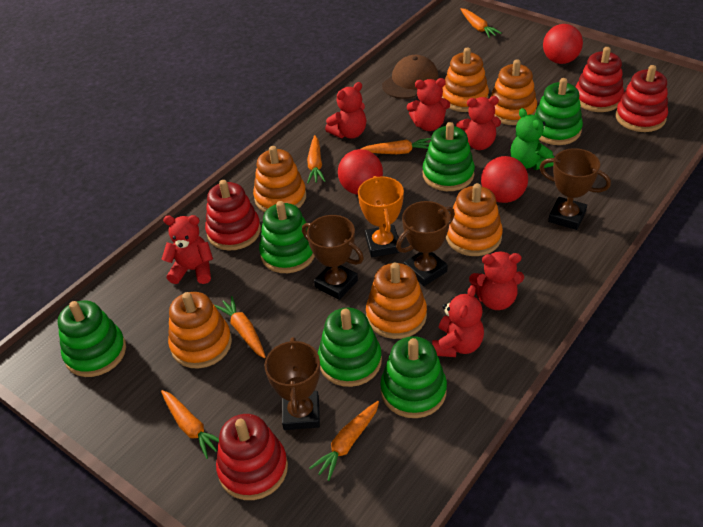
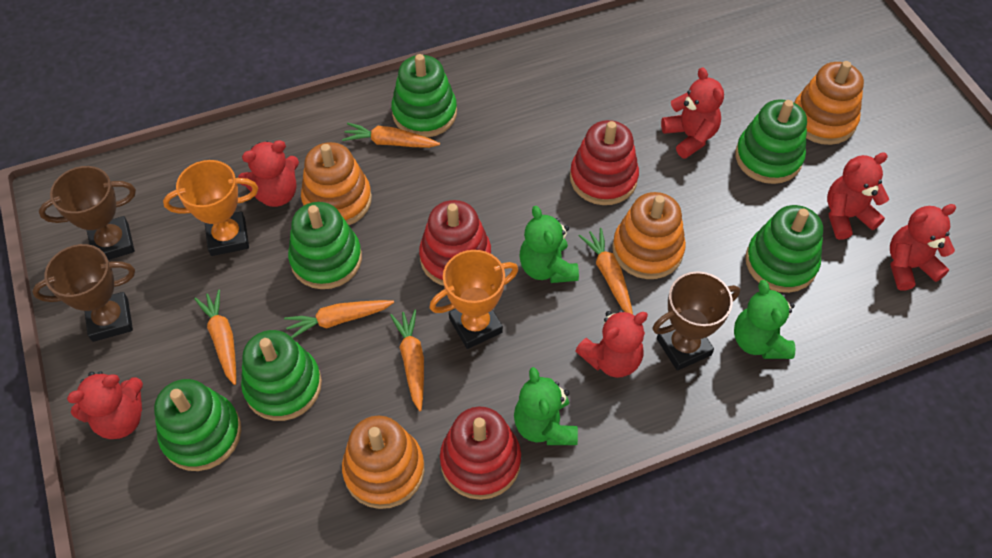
brown cap: 1 -> 0
brown trophy: 4 -> 3
green teddy bear: 1 -> 3
orange carrot: 6 -> 5
orange stacking toy: 6 -> 4
orange trophy: 1 -> 2
red ball: 3 -> 0
red stacking toy: 4 -> 3

